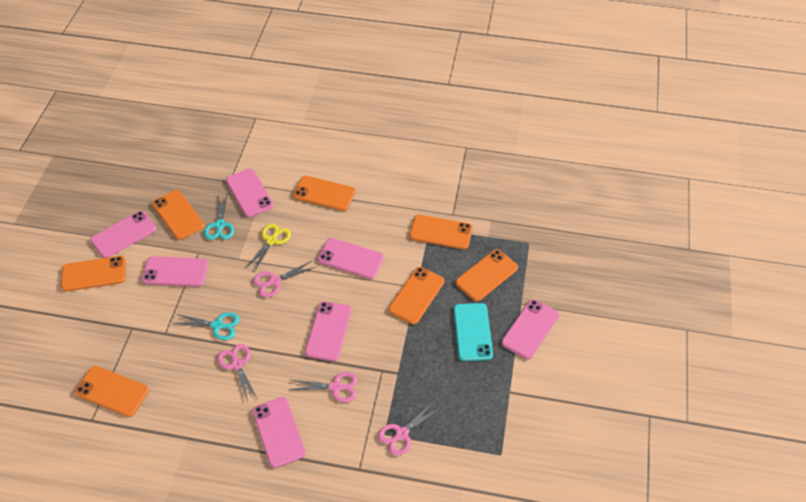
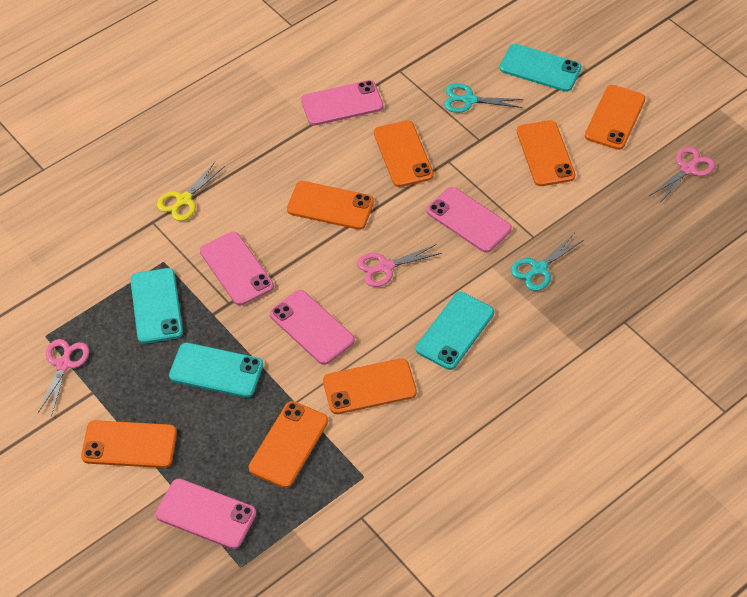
pink phone: 7 -> 5
pink scissors: 4 -> 3
turquoise phone: 1 -> 4

